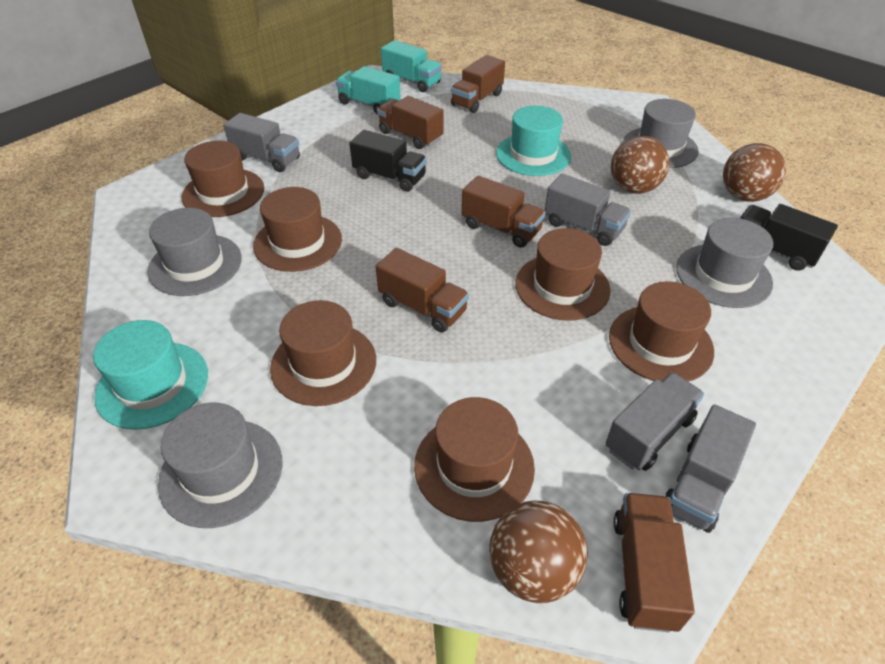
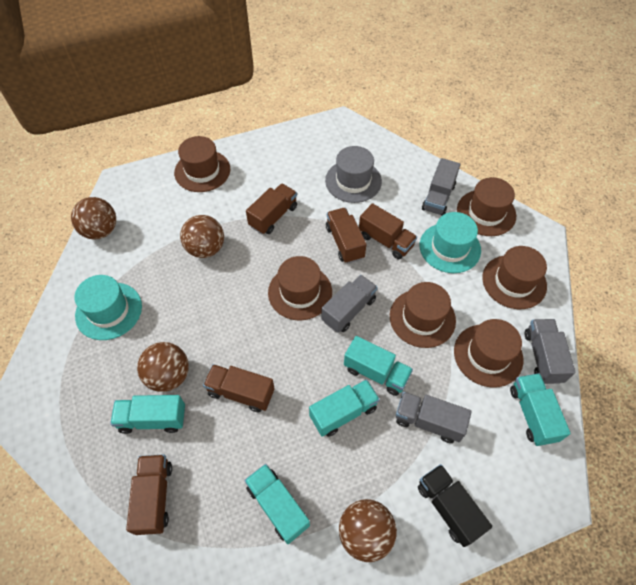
black truck: 2 -> 1
brown ball: 3 -> 4
grey hat: 4 -> 1
turquoise truck: 2 -> 5

